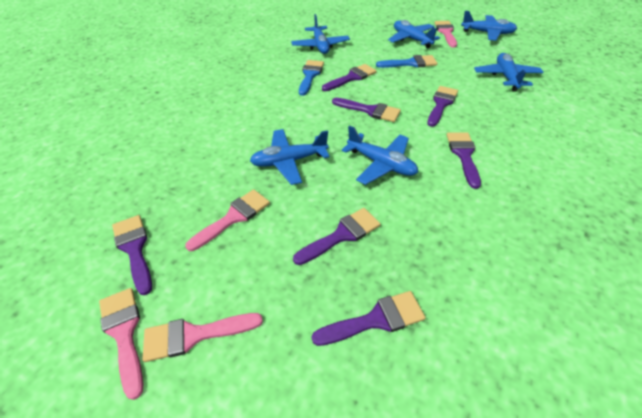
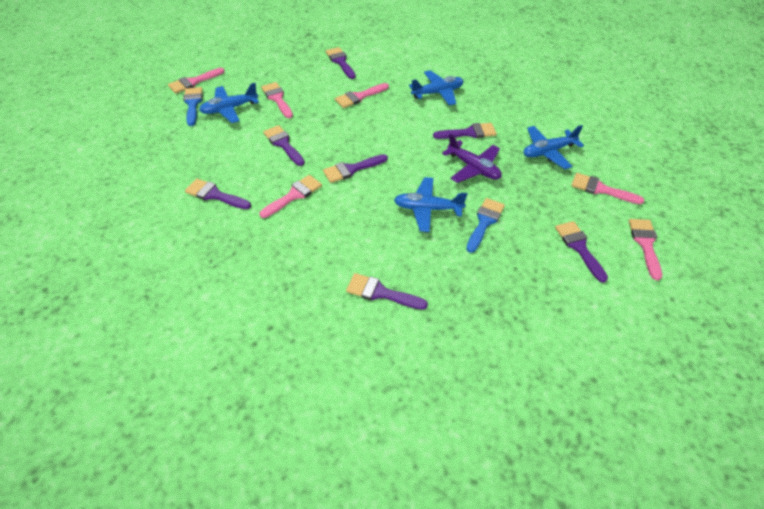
blue plane: 6 -> 4
pink brush: 4 -> 6
purple plane: 0 -> 1

